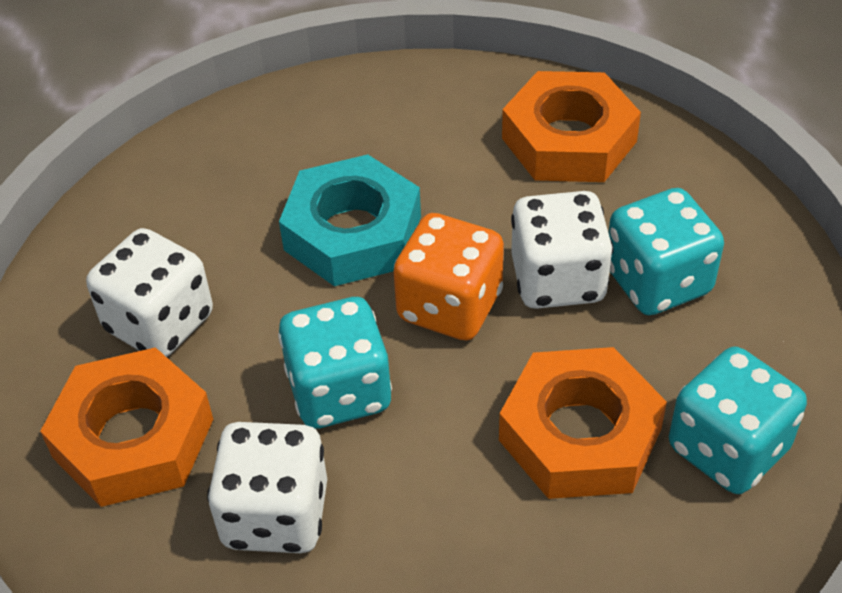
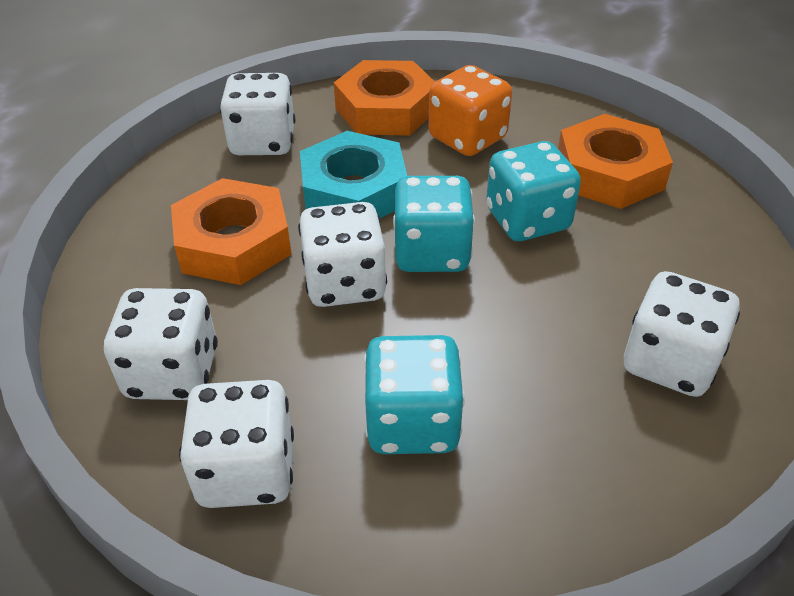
white dice: 3 -> 5

